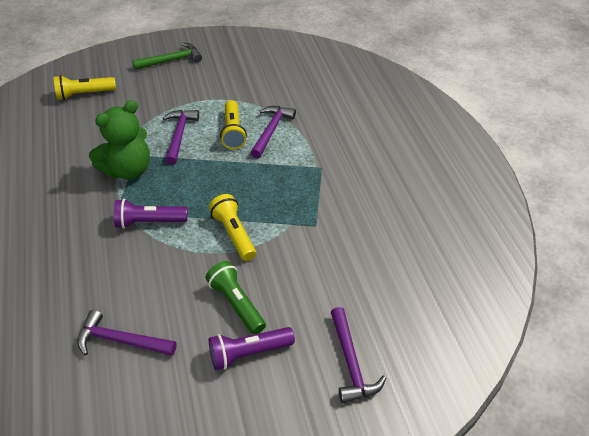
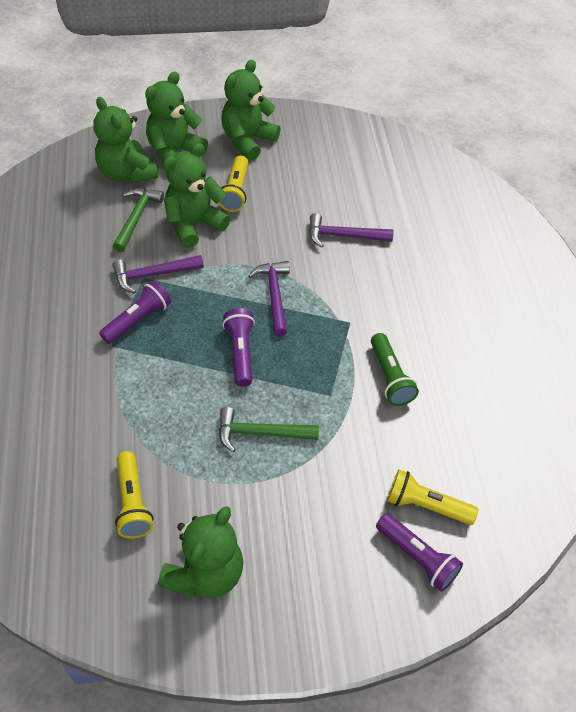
green hammer: 1 -> 2
green teddy bear: 1 -> 5
purple flashlight: 2 -> 3
purple hammer: 4 -> 3

